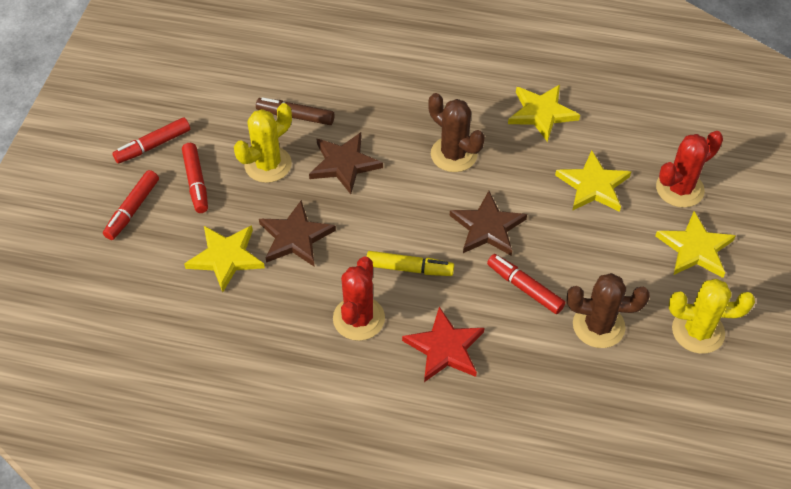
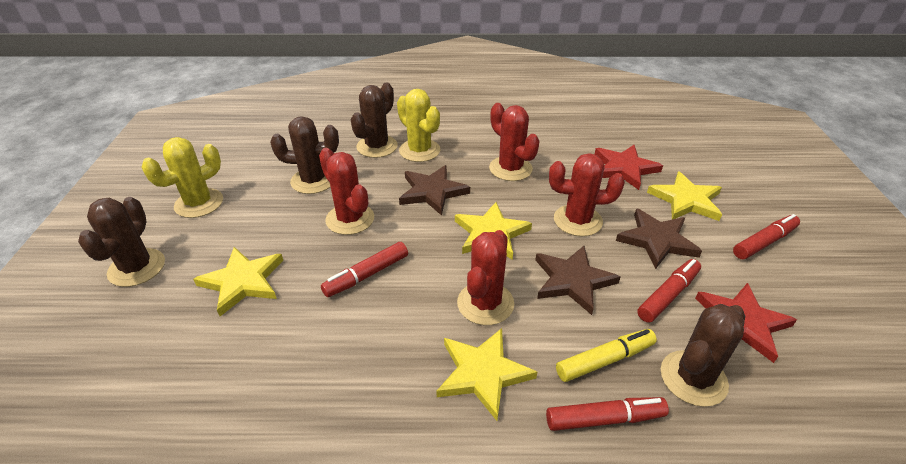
brown cactus: 2 -> 4
brown marker: 1 -> 0
red cactus: 2 -> 4
red star: 1 -> 2

